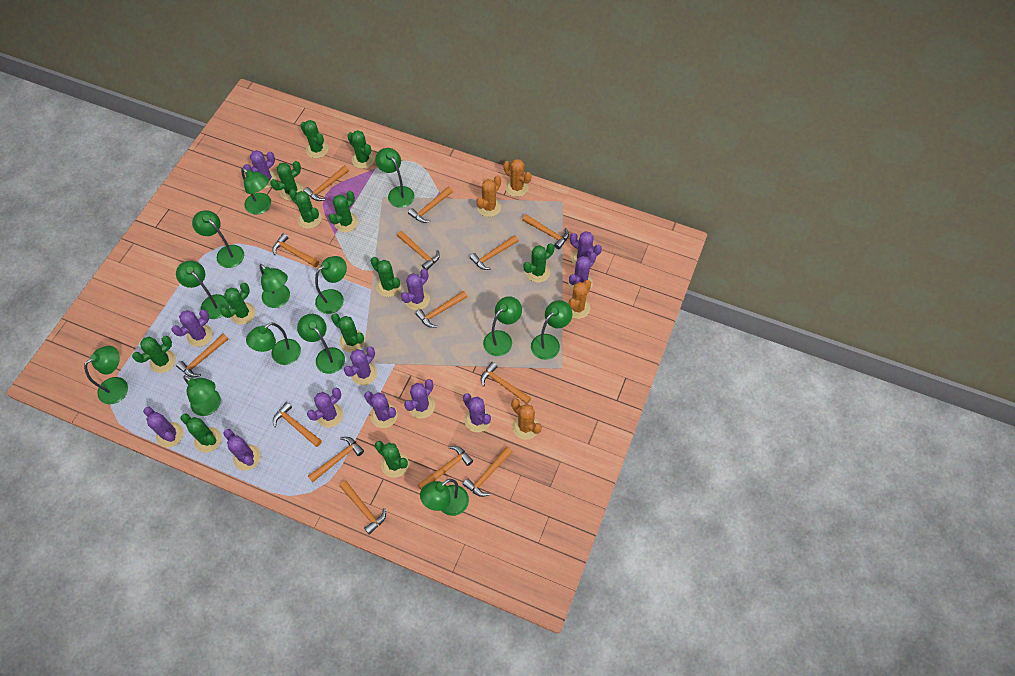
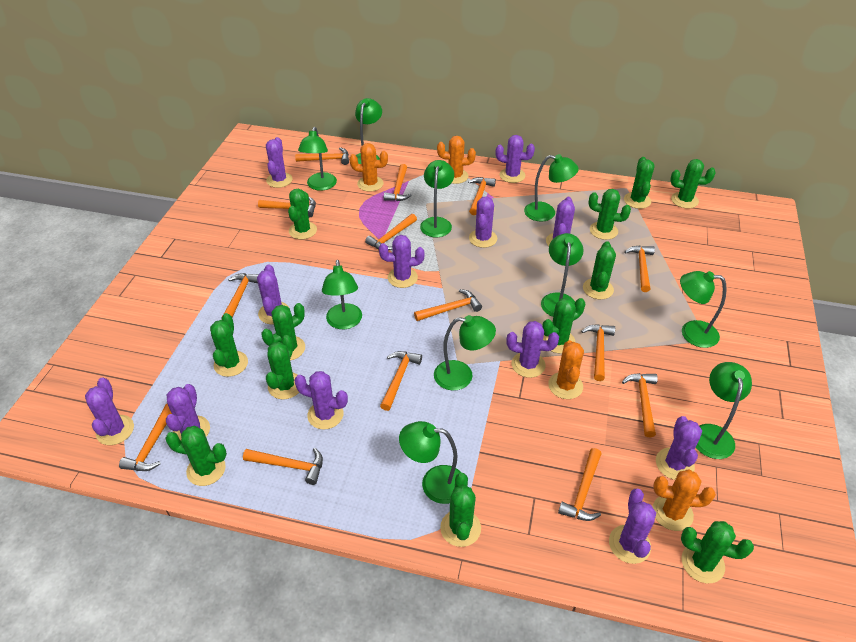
green lamp: 13 -> 10

